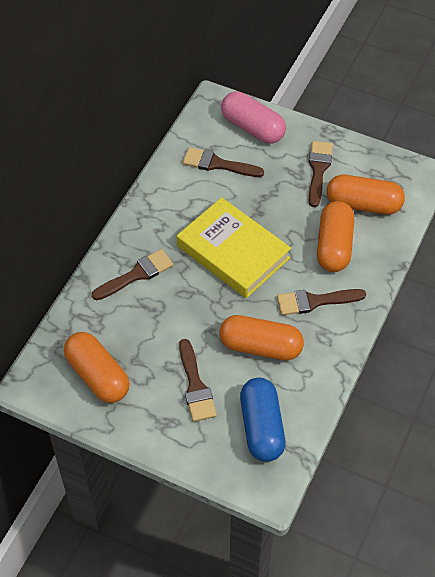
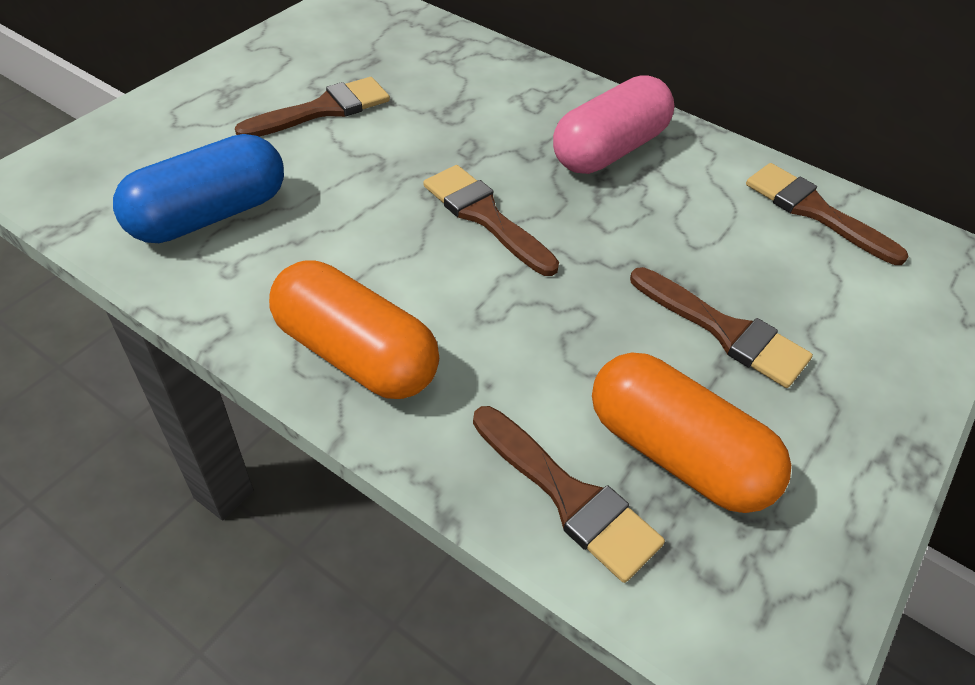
orange capsule: 4 -> 2
yellow book: 1 -> 0

